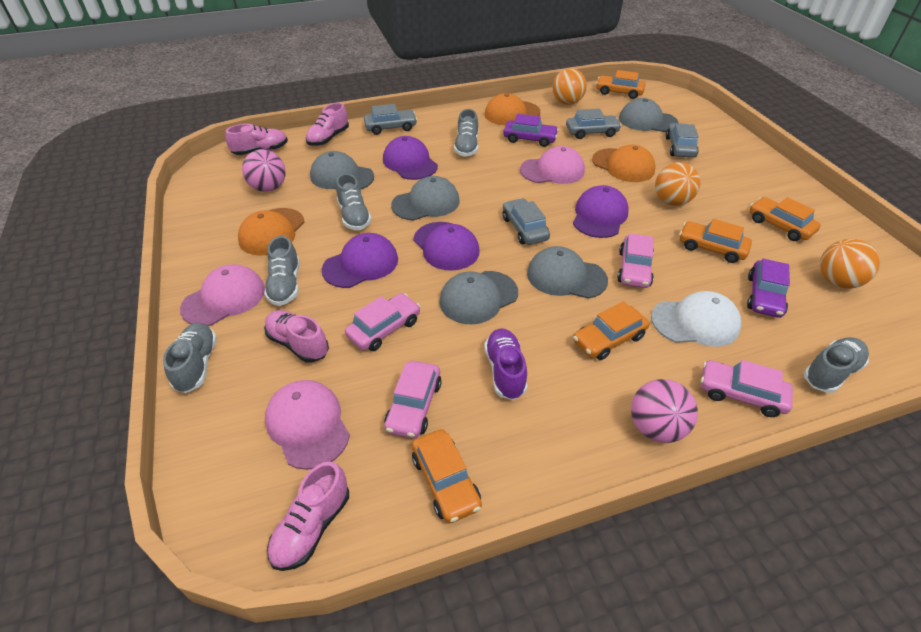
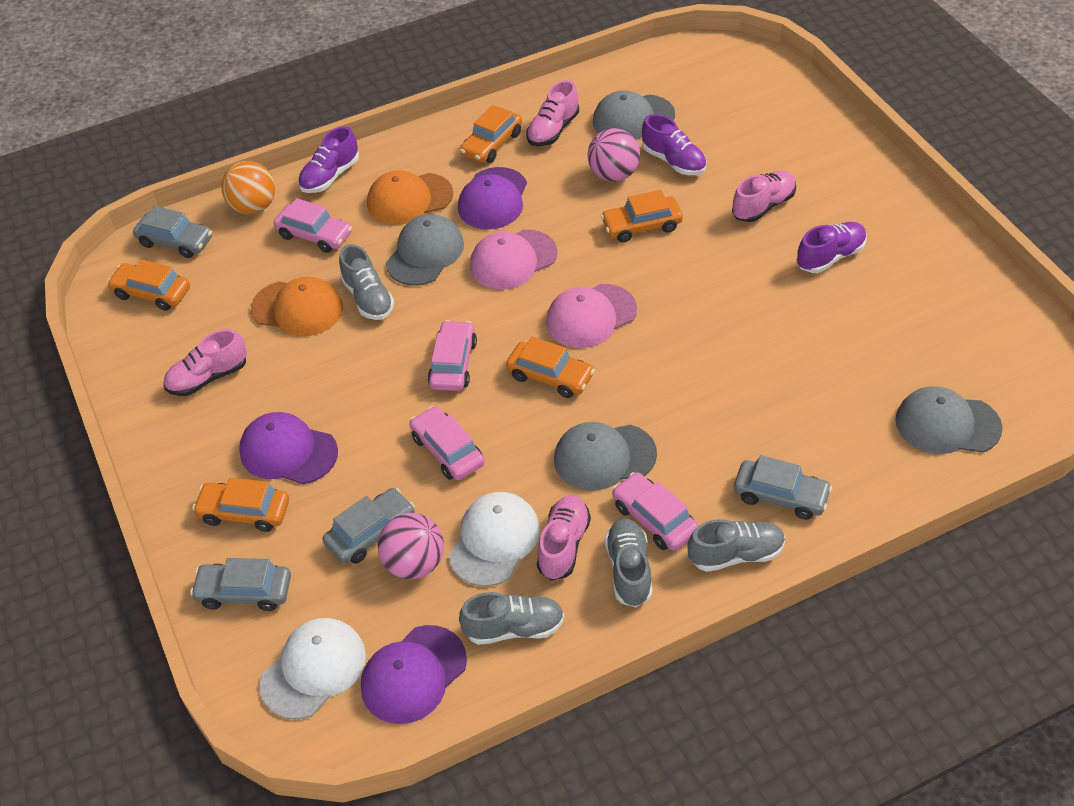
grey cap: 5 -> 4
grey shoe: 5 -> 4
orange ball: 3 -> 1
orange cap: 3 -> 2
pink cap: 3 -> 2
purple cap: 4 -> 3
purple car: 2 -> 0
purple shoe: 1 -> 3
white cap: 1 -> 2

